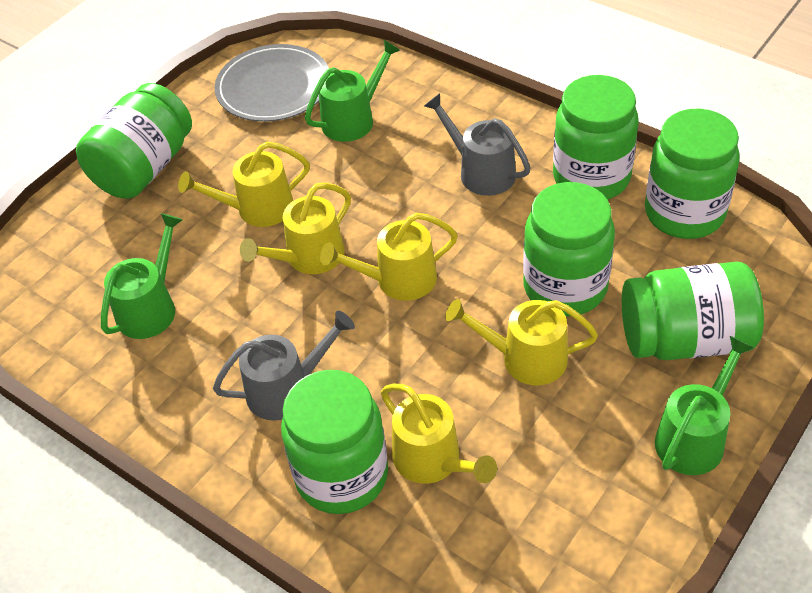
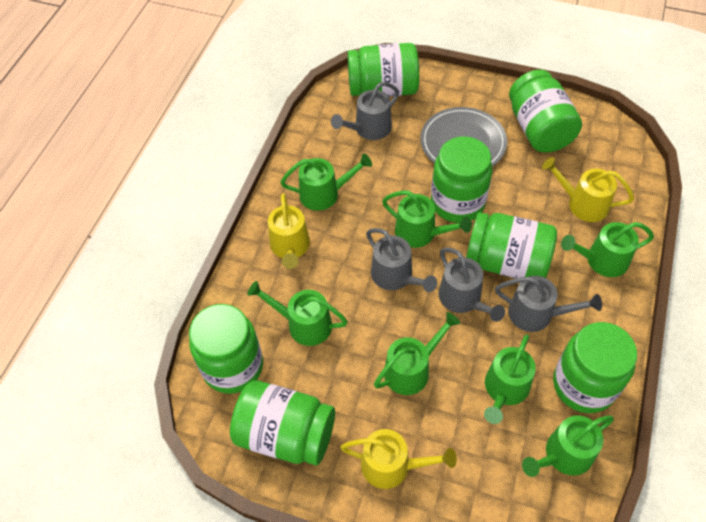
green jar: 6 -> 7
green watering can: 3 -> 7
grey watering can: 2 -> 4
yellow watering can: 5 -> 3

